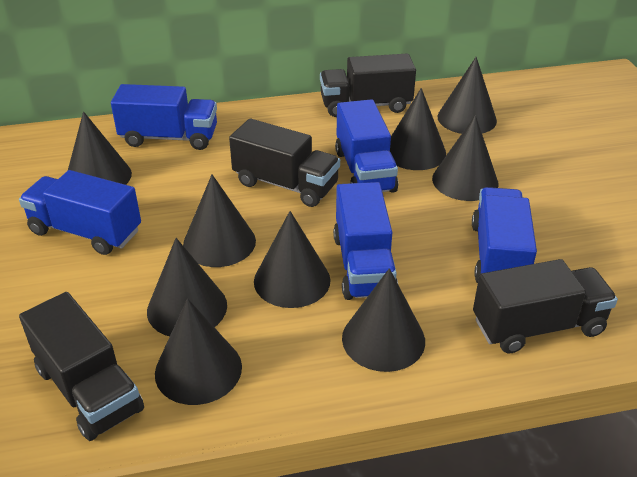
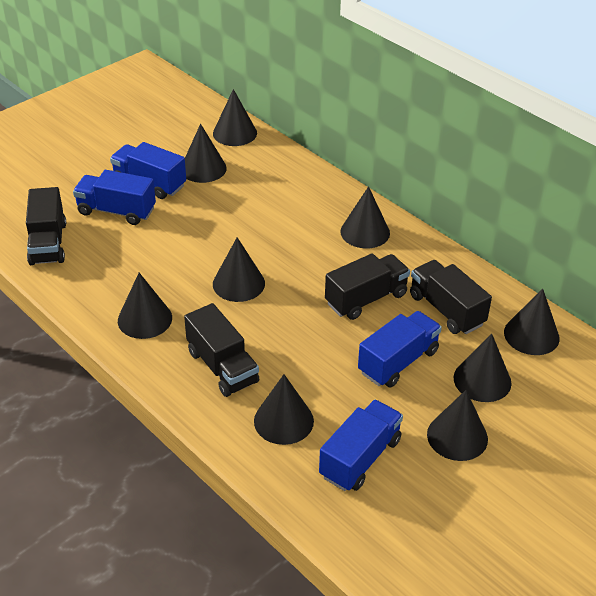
blue truck: 5 -> 4

